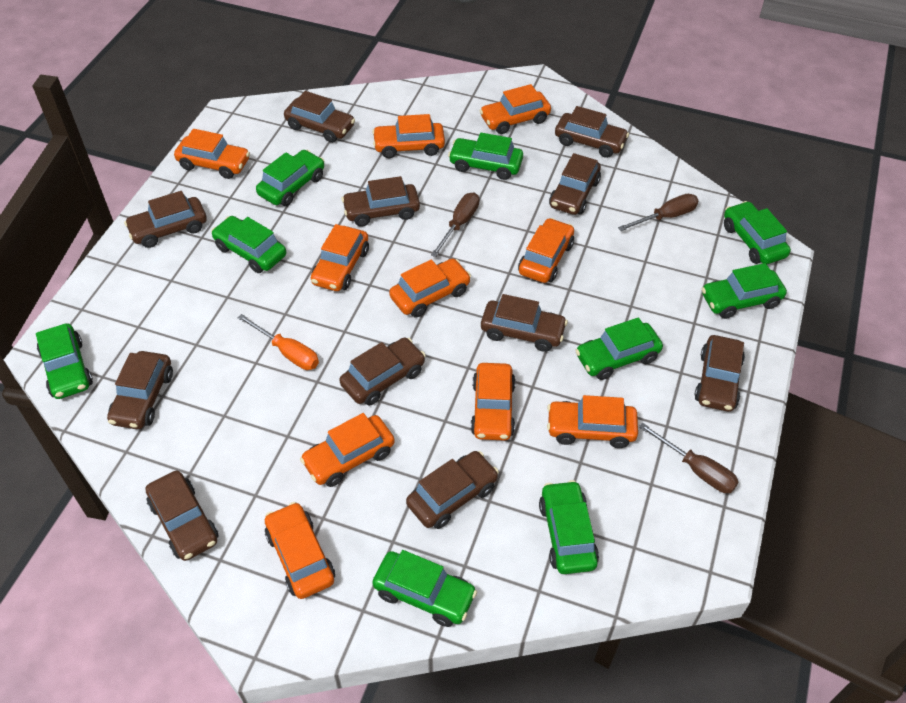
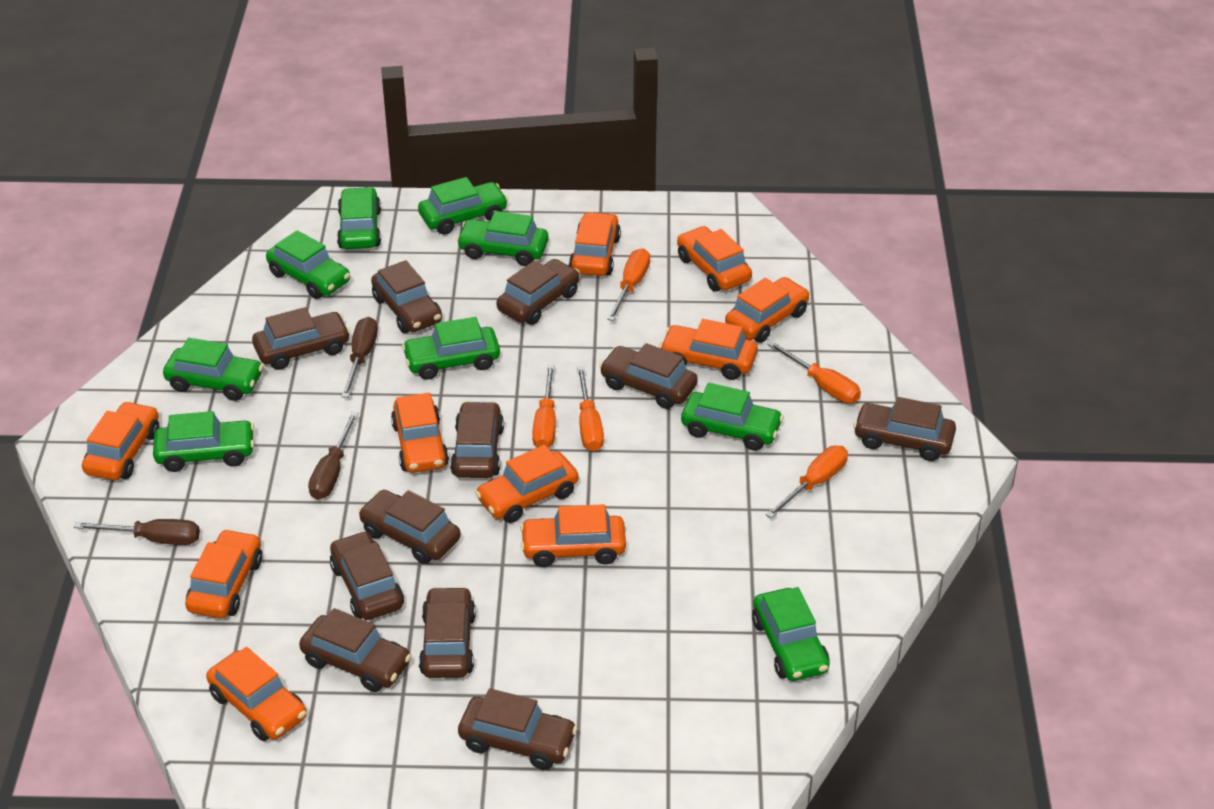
orange screwdriver: 1 -> 5

